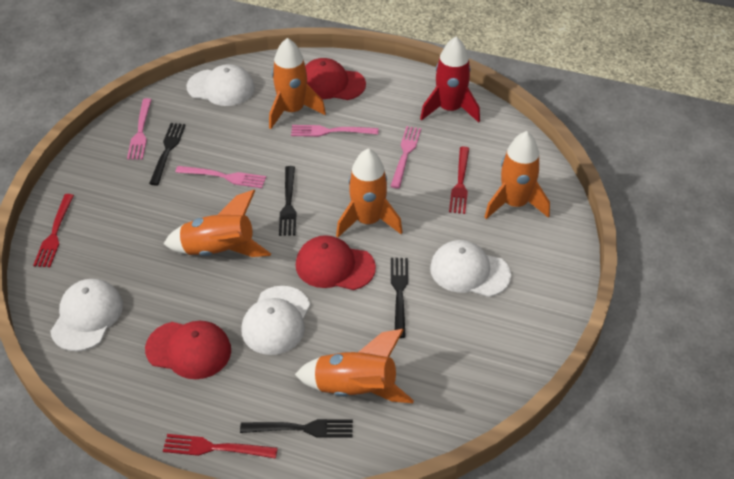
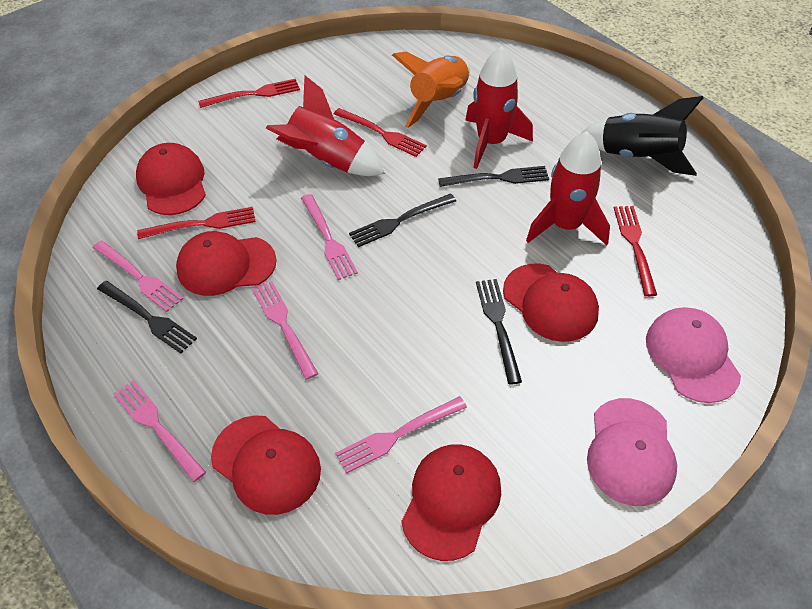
black rocket: 0 -> 1
orange rocket: 5 -> 1
pink cap: 0 -> 2
pink fork: 4 -> 5
red cap: 3 -> 5
red fork: 3 -> 4
red rocket: 1 -> 3
white cap: 4 -> 0

